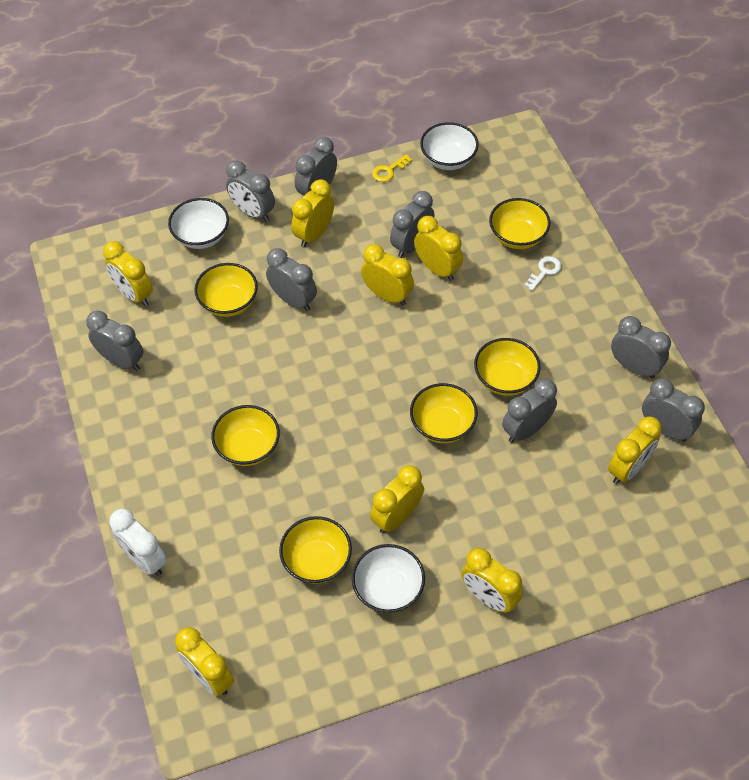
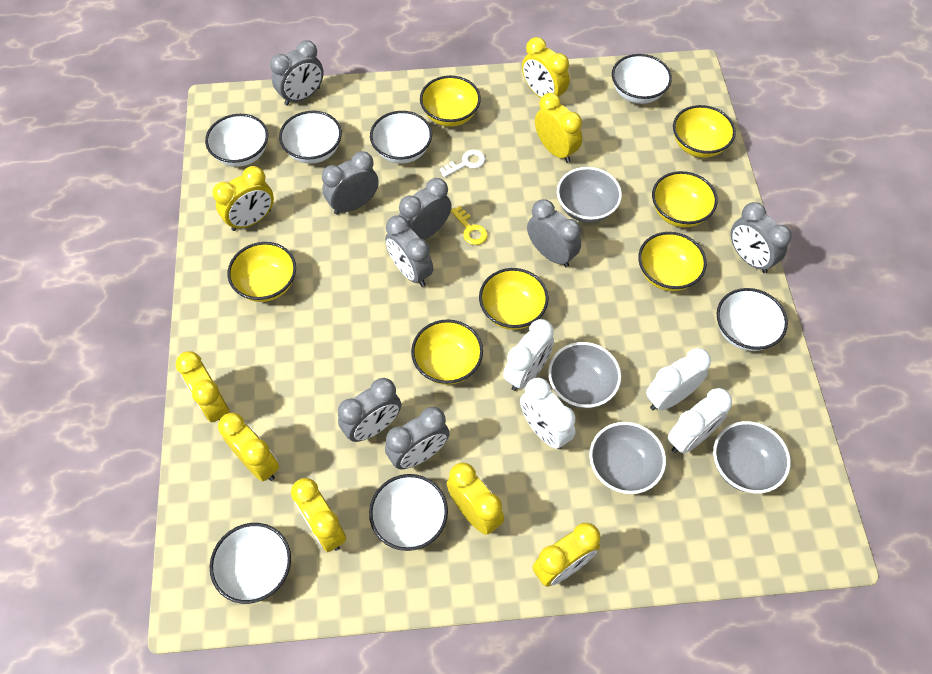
grey bowl: 0 -> 4
white bowl: 3 -> 7
white clock: 1 -> 4
yellow bowl: 6 -> 7

